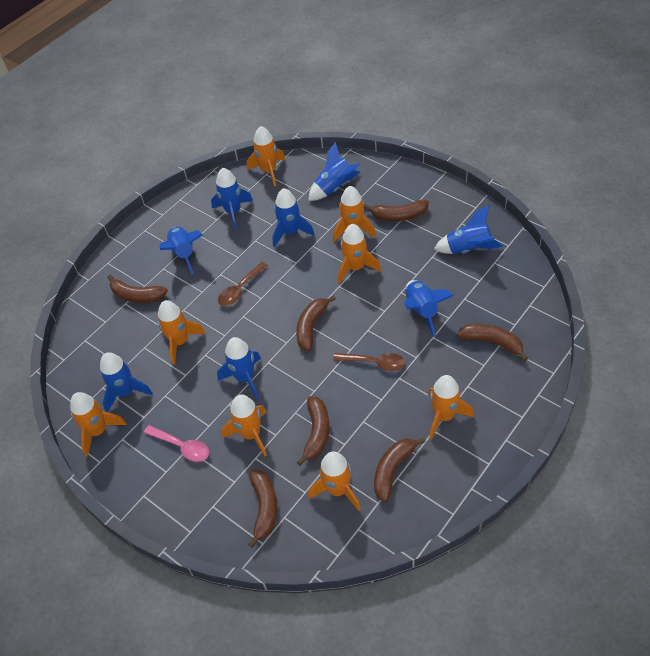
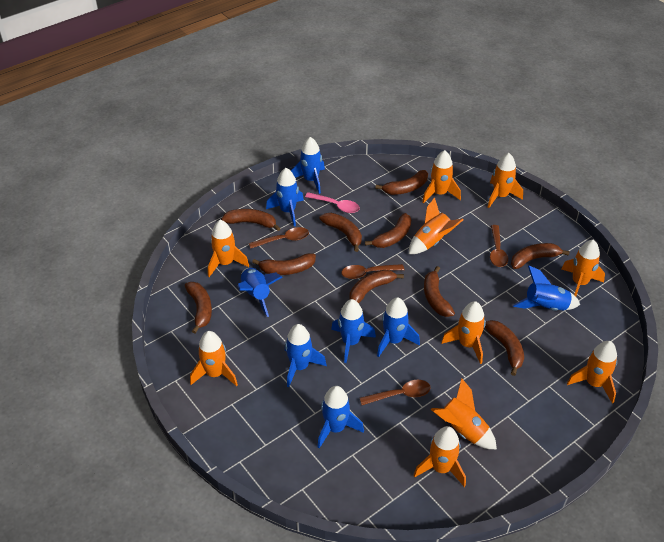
brown banana: 7 -> 10
brown spoon: 2 -> 4
orange rocket: 8 -> 10

